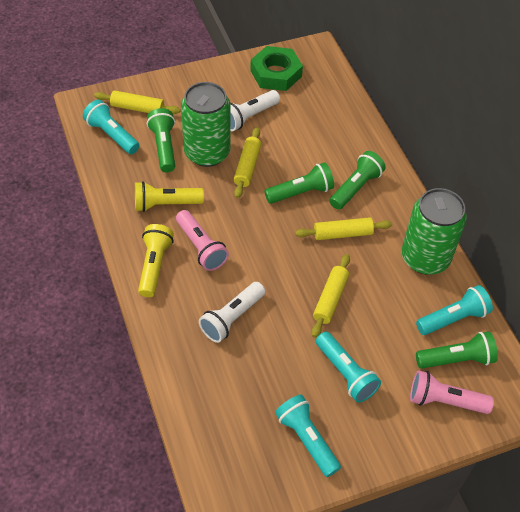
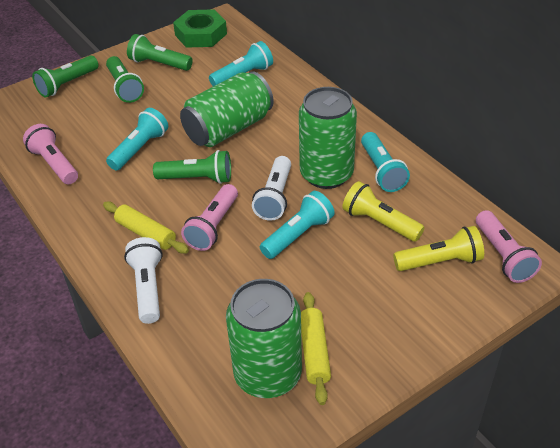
green can: 2 -> 3
pink flashlight: 2 -> 3
yellow rolling pin: 4 -> 2

